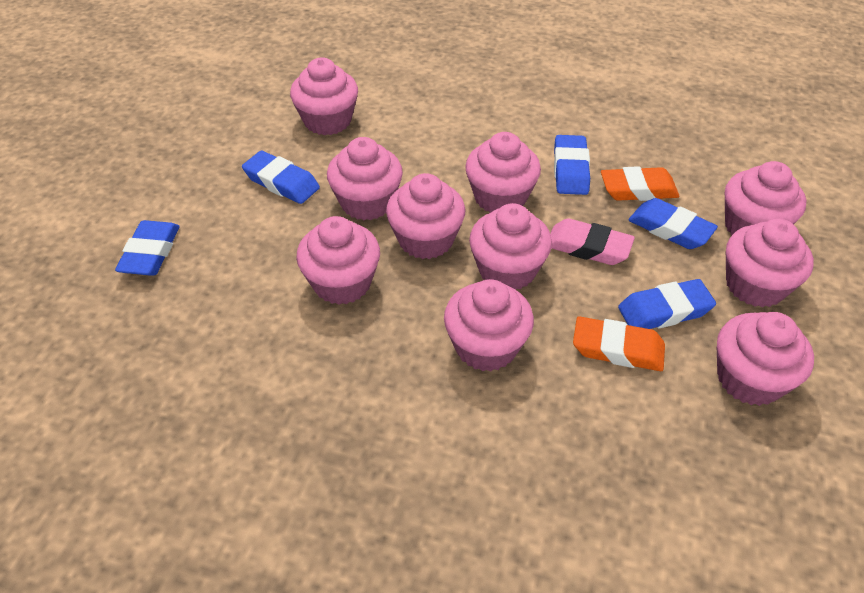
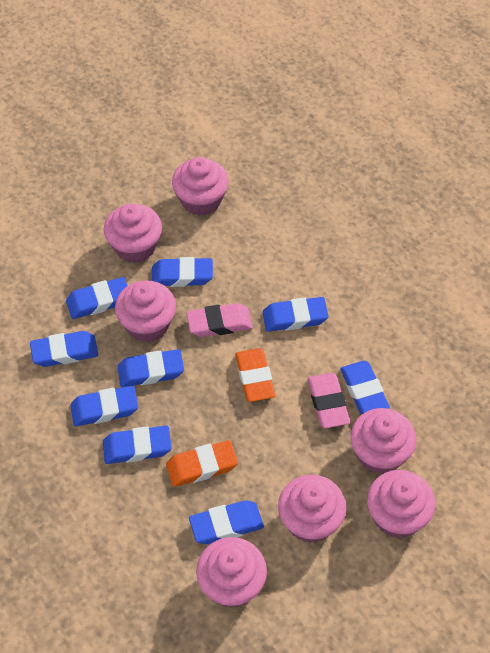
blue eraser: 5 -> 9
pink cupcake: 10 -> 7
pink eraser: 1 -> 2

